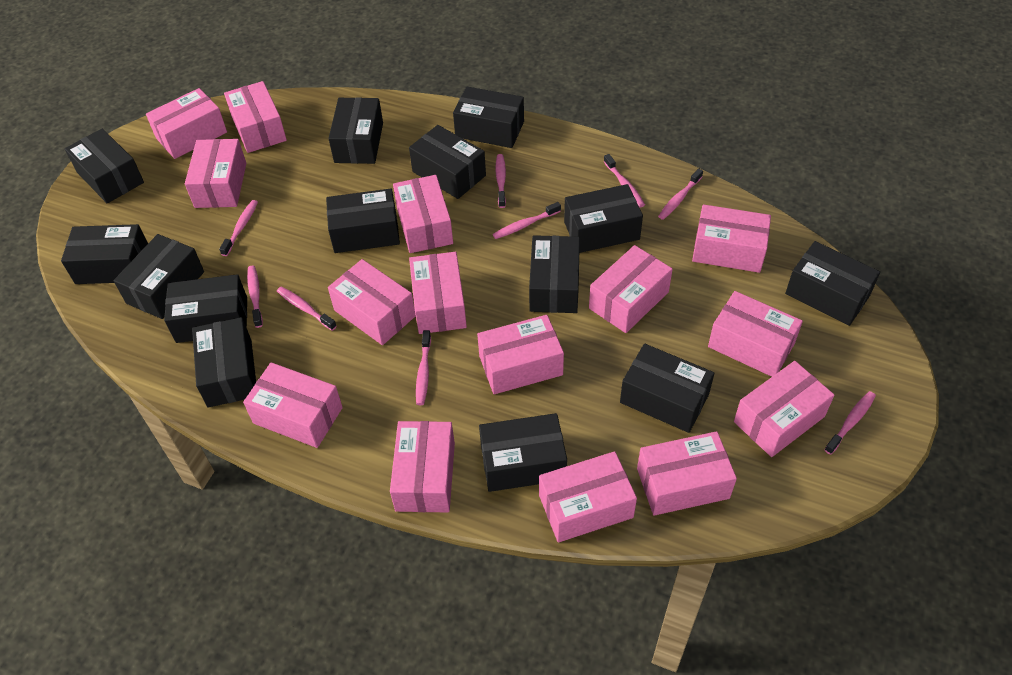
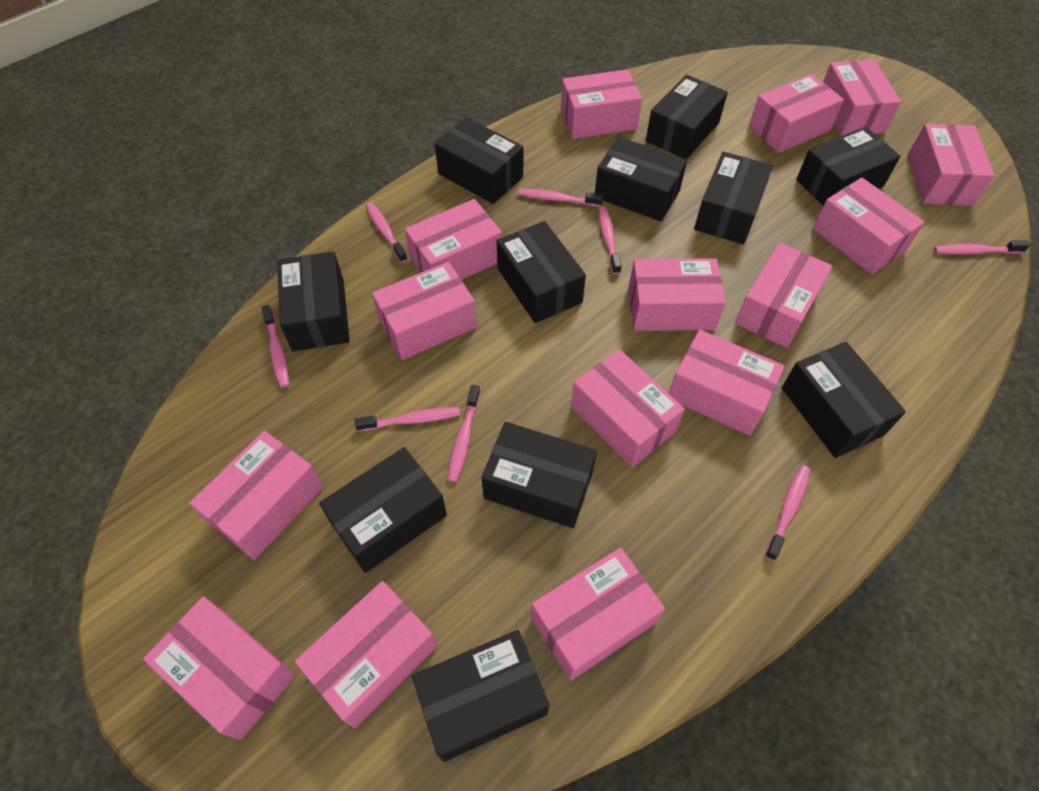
black box: 14 -> 11
pink toothbrush: 9 -> 8

